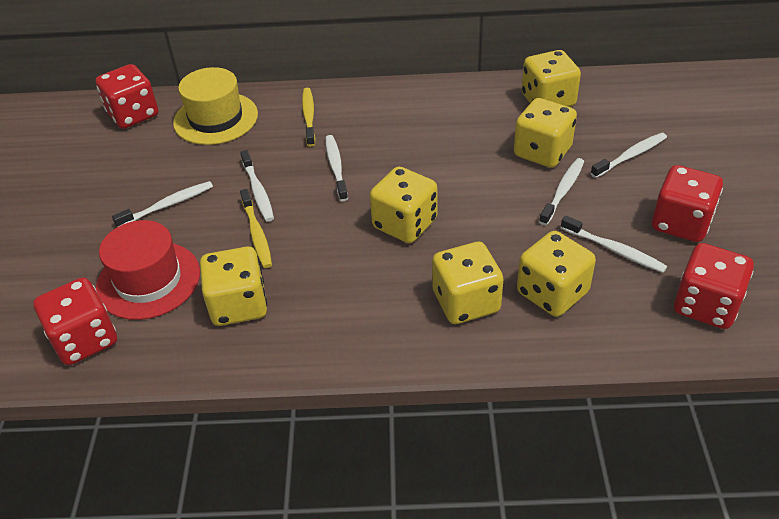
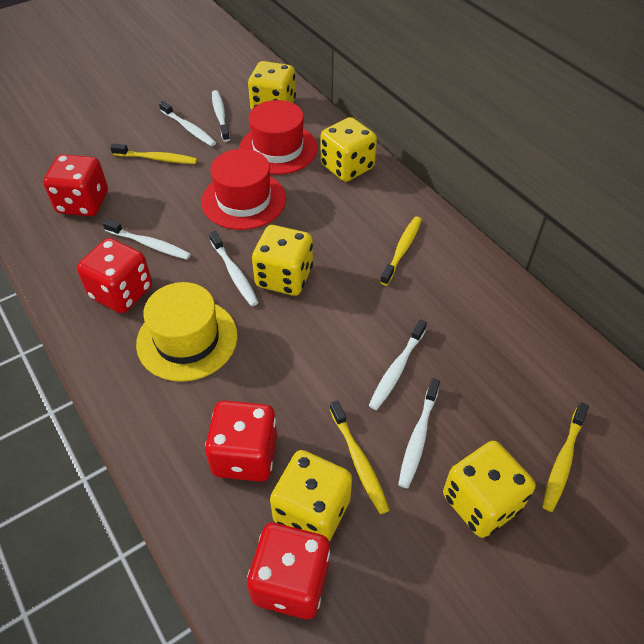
red hat: 1 -> 2
yellow dice: 6 -> 5
yellow toothbrush: 2 -> 4

